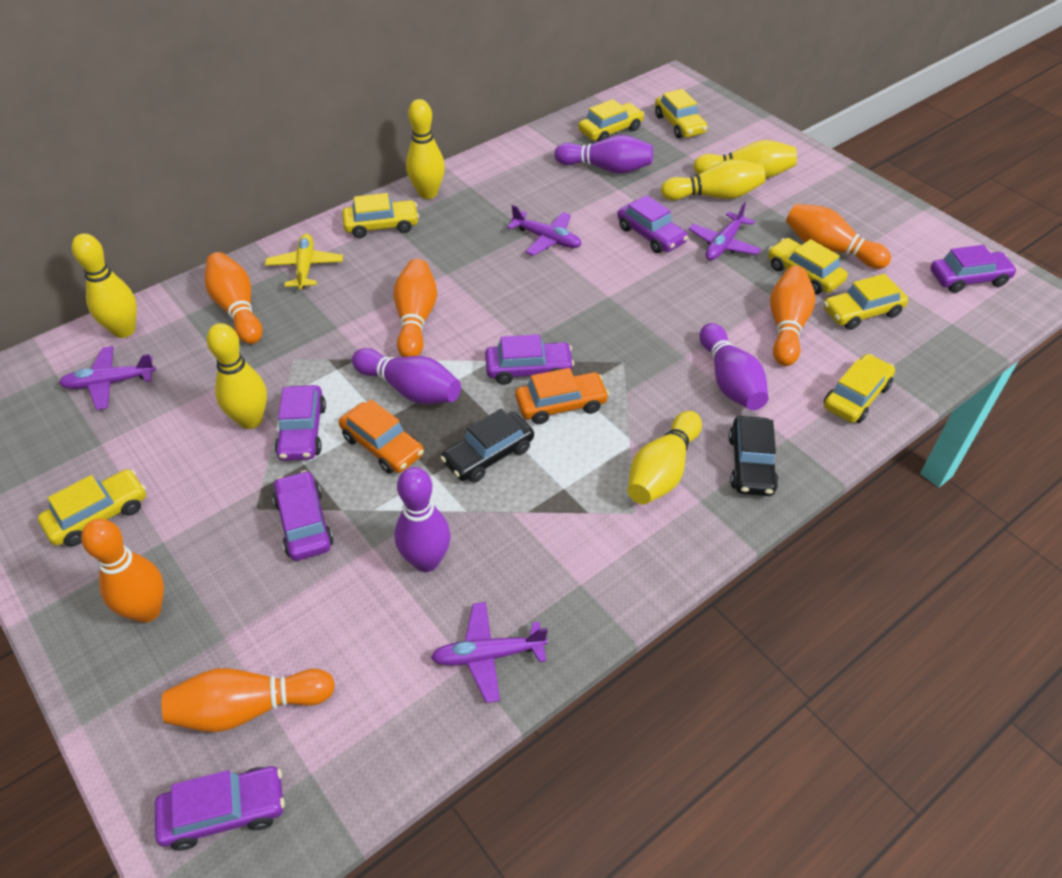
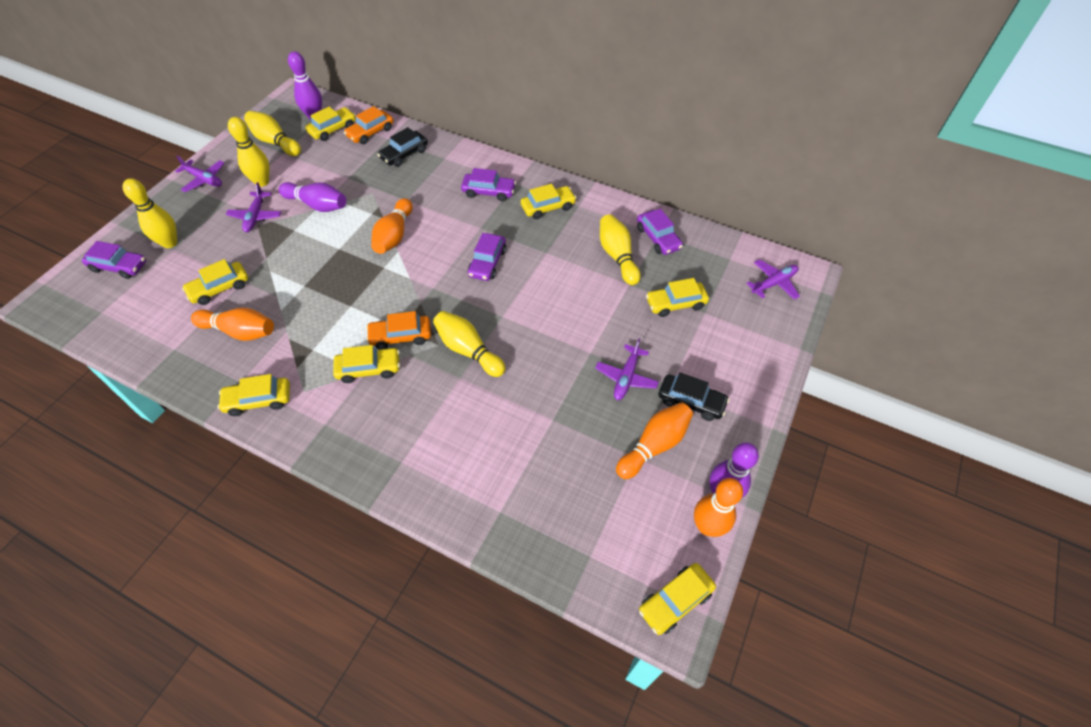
orange bowling pin: 6 -> 4
purple bowling pin: 4 -> 3
purple car: 6 -> 4
yellow bowling pin: 6 -> 5
yellow plane: 1 -> 0

